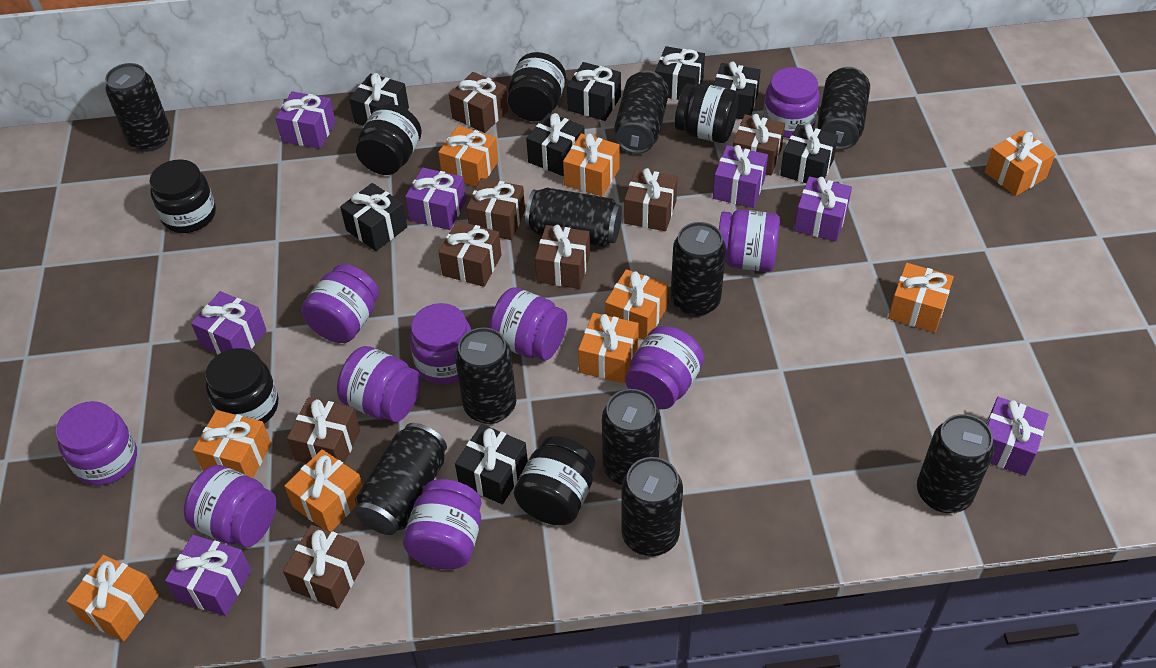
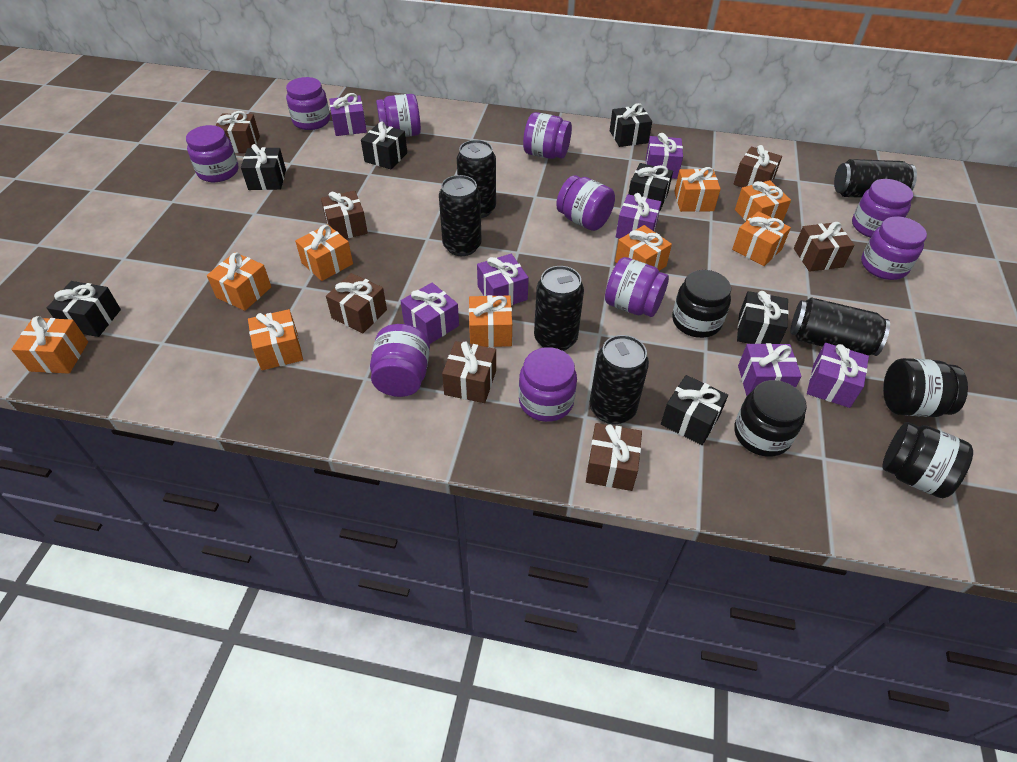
black can: 10 -> 6
black gift: 8 -> 7
black jar: 6 -> 4
brown gift: 8 -> 7

